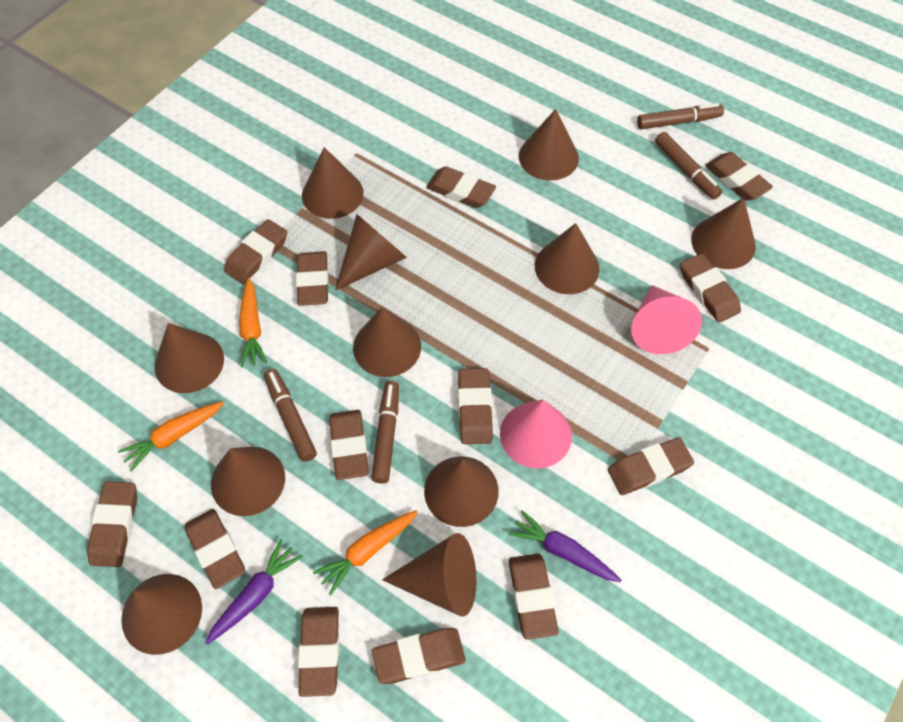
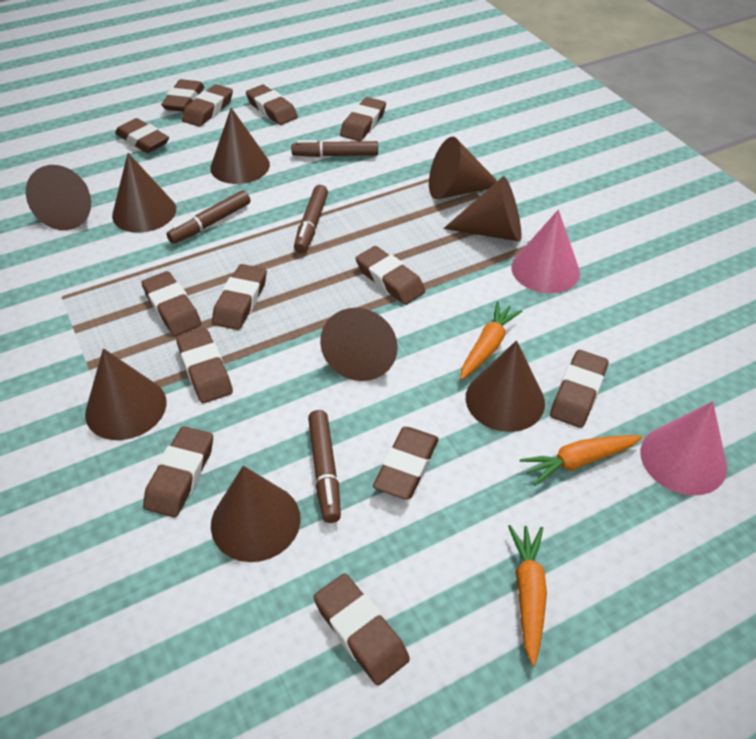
brown cone: 11 -> 9
purple carrot: 2 -> 0

